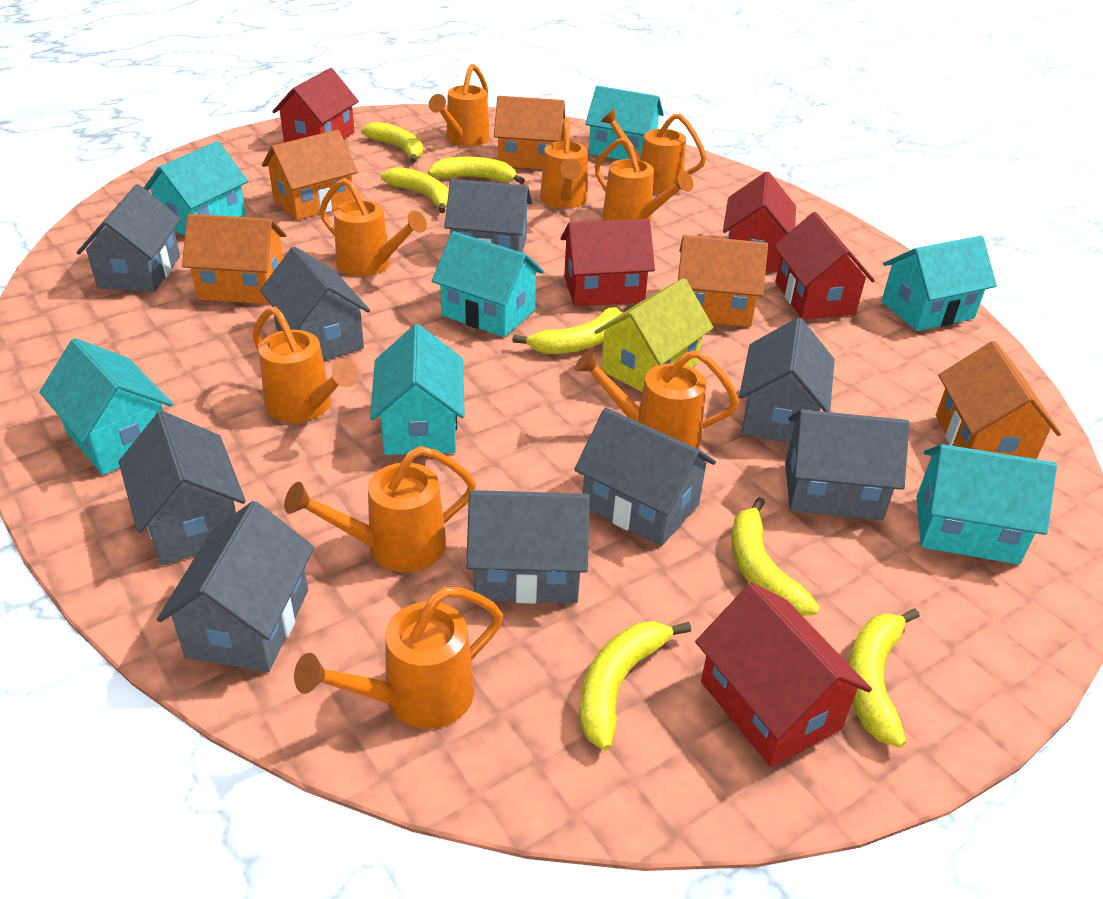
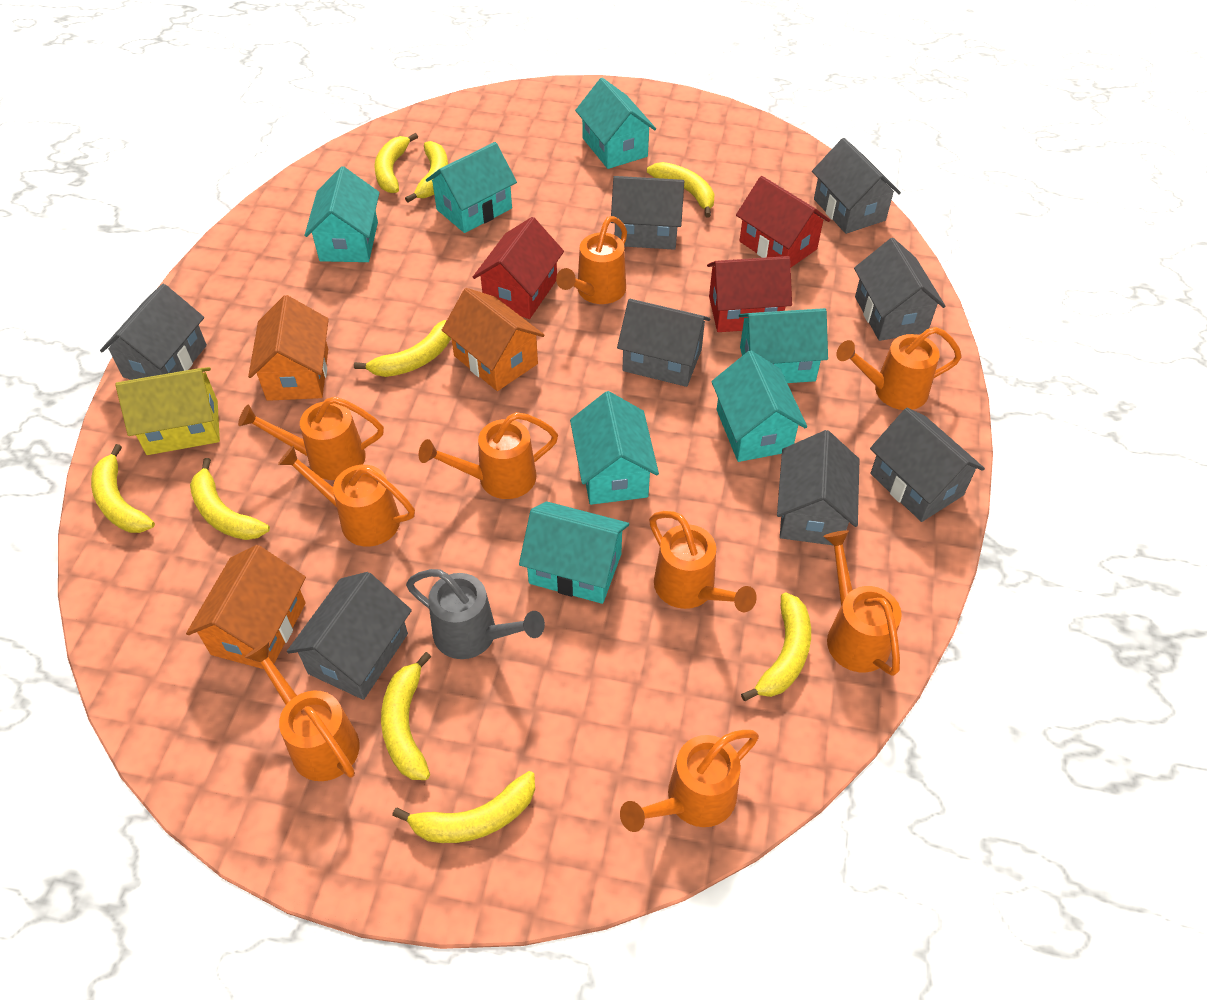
grey house: 9 -> 8
grey watering can: 0 -> 1
orange house: 5 -> 3
red house: 5 -> 3
yellow banana: 7 -> 9

